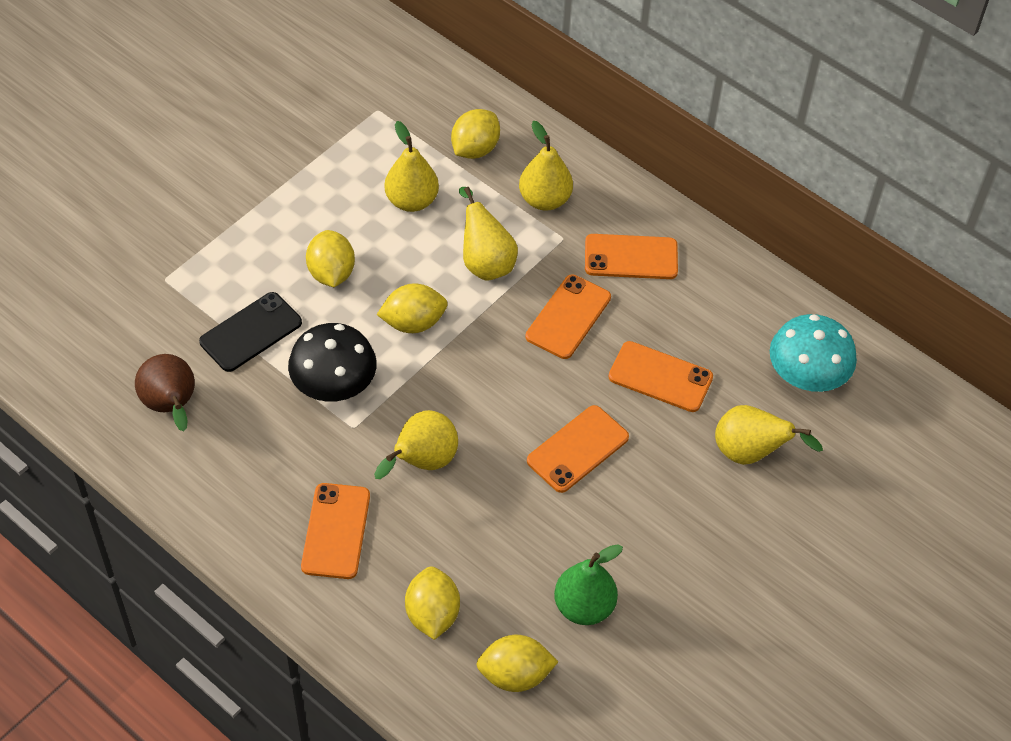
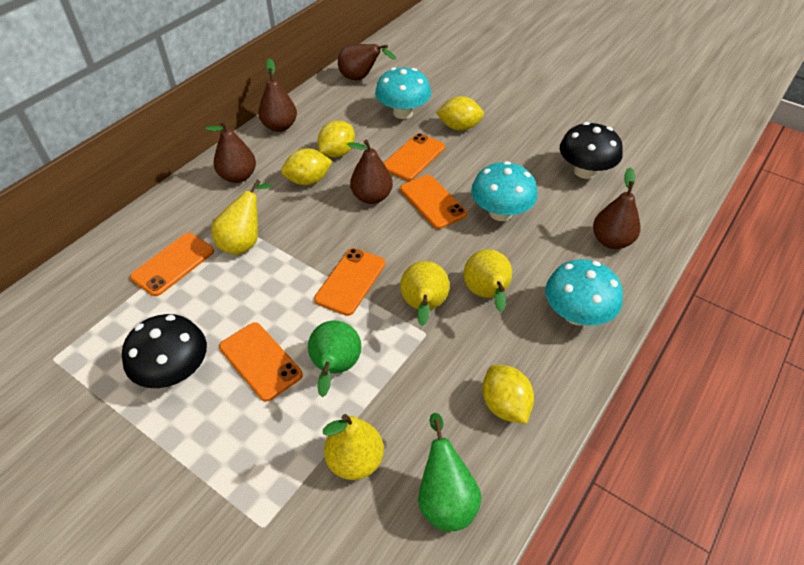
black mushroom: 1 -> 2
black phone: 1 -> 0
brown pear: 1 -> 5
green pear: 1 -> 2
turquoise mushroom: 1 -> 3
yellow lemon: 5 -> 4
yellow pear: 5 -> 4

